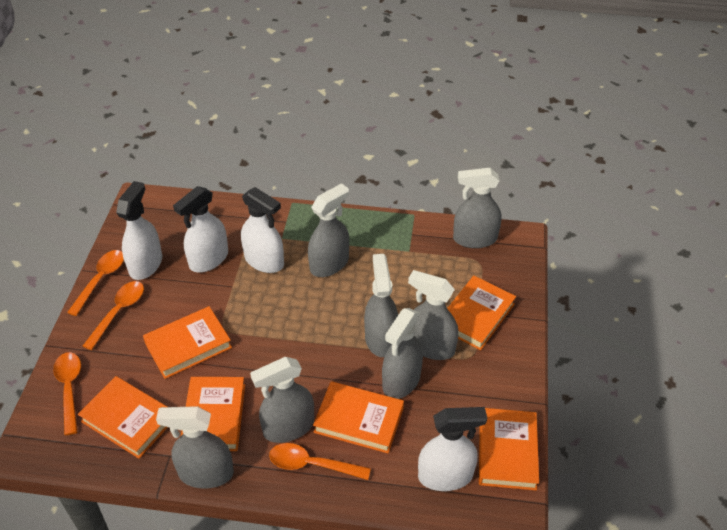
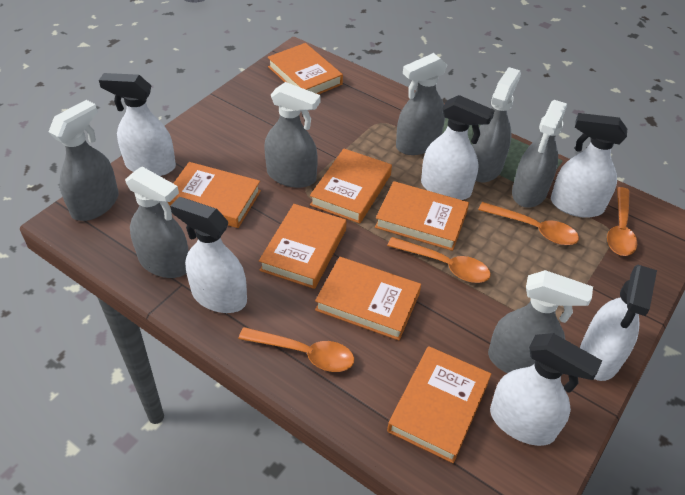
orange book: 6 -> 7
white spray bottle: 4 -> 6

